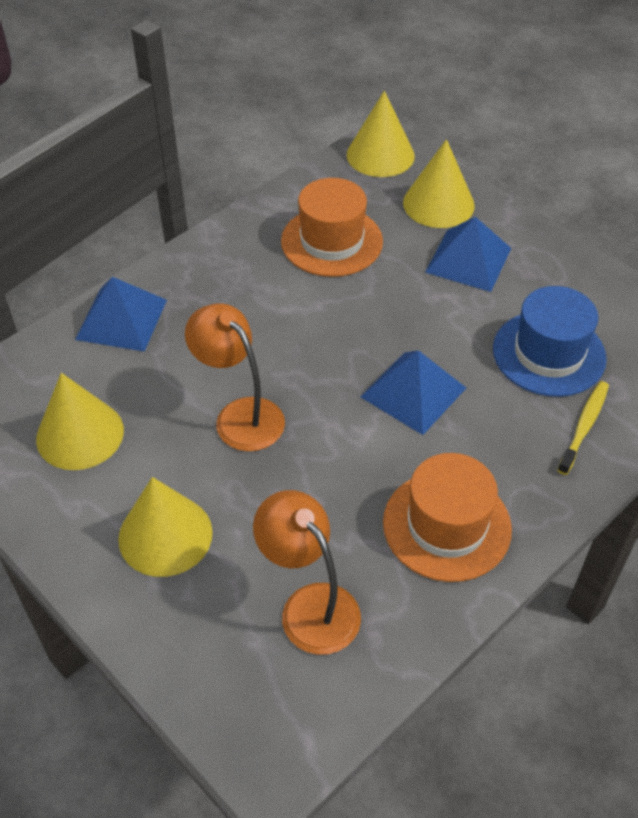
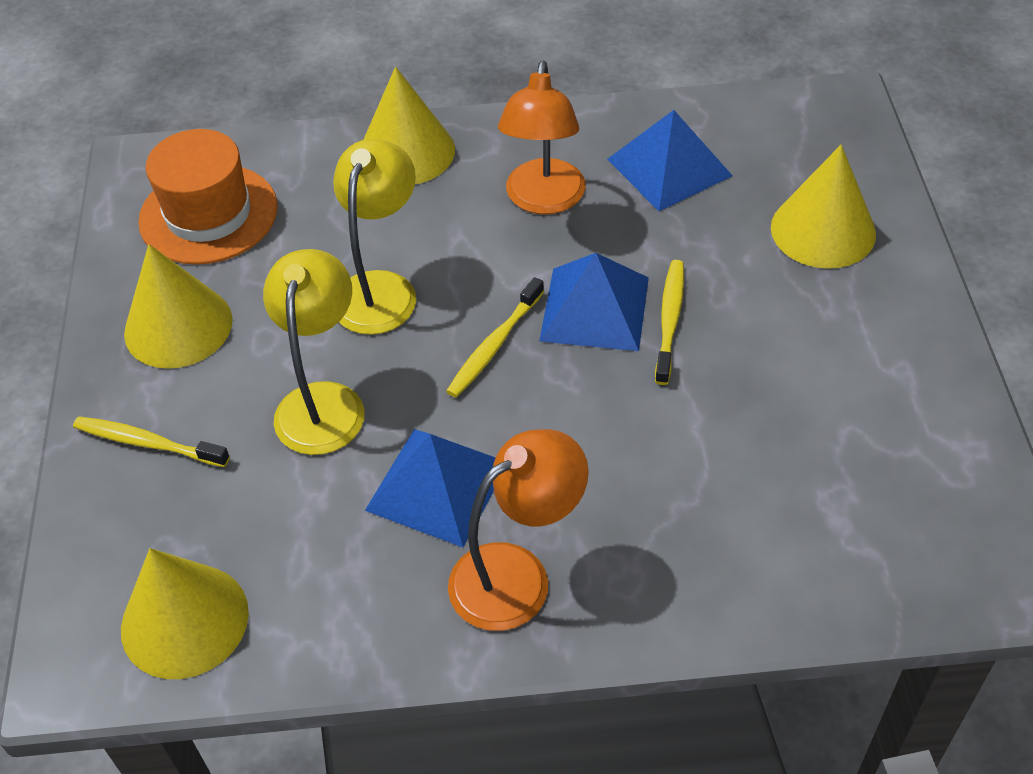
blue hat: 1 -> 0
orange hat: 2 -> 1
yellow lamp: 0 -> 2
yellow toothbrush: 1 -> 3

